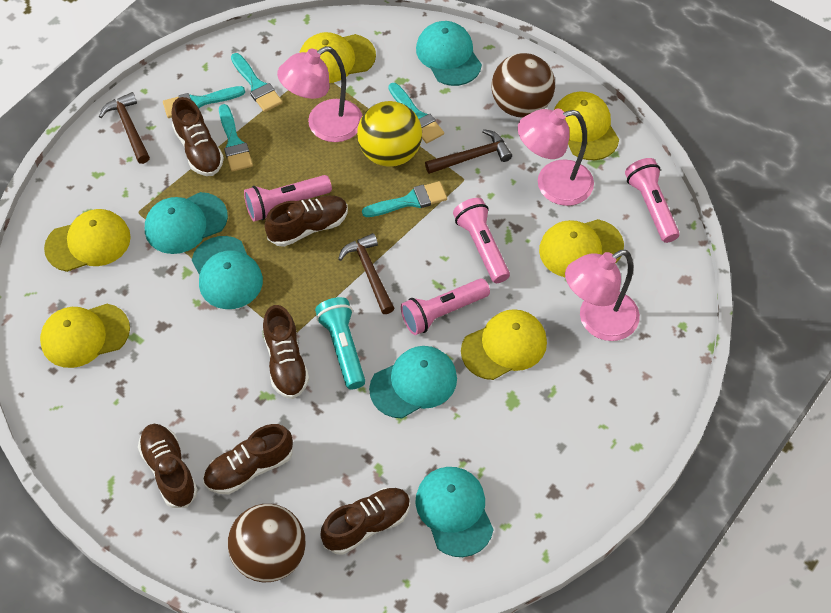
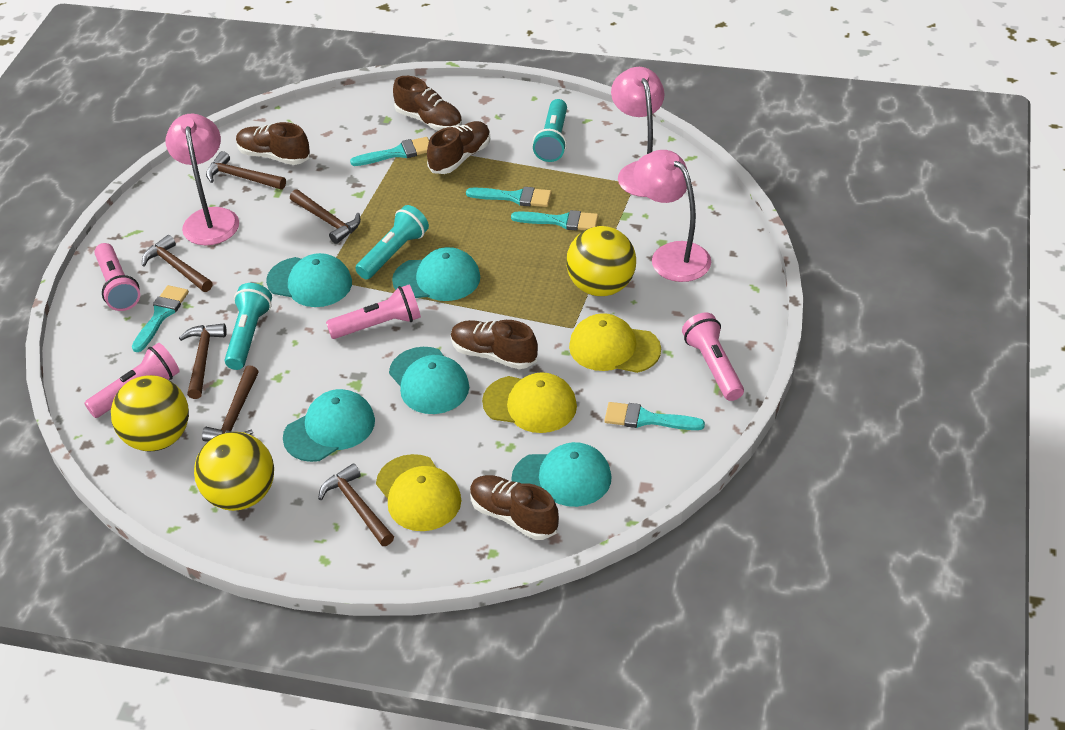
brown ball: 2 -> 0
brown hammer: 3 -> 6
brown shoe: 6 -> 5
turquoise flashlight: 1 -> 3
yellow ball: 1 -> 3
yellow cap: 6 -> 3

